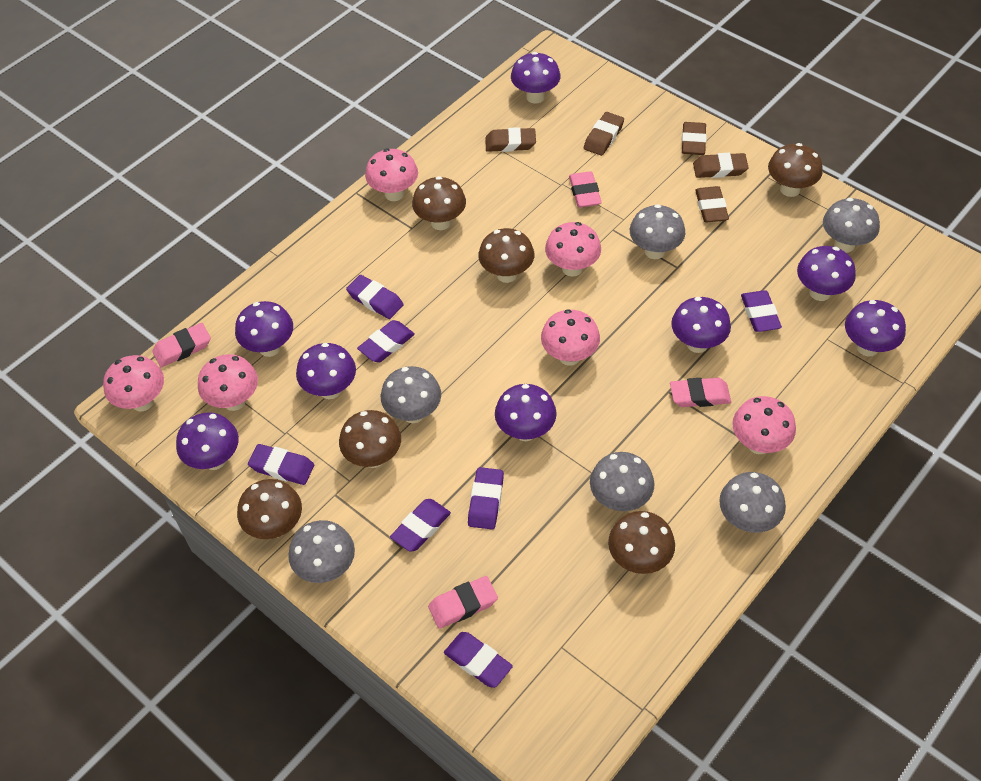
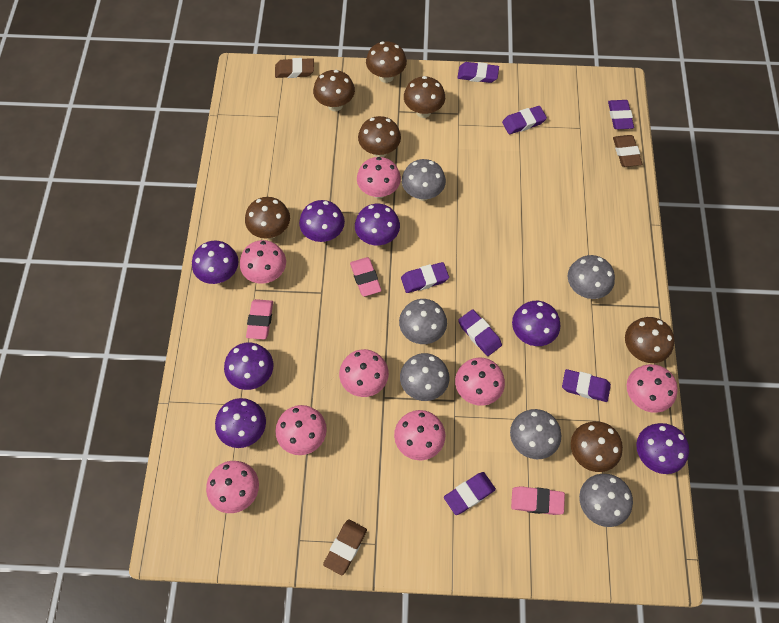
brown eraser: 5 -> 3
brown mushroom: 6 -> 7
pink eraser: 4 -> 3
pink mushroom: 6 -> 8
purple mushroom: 8 -> 7

